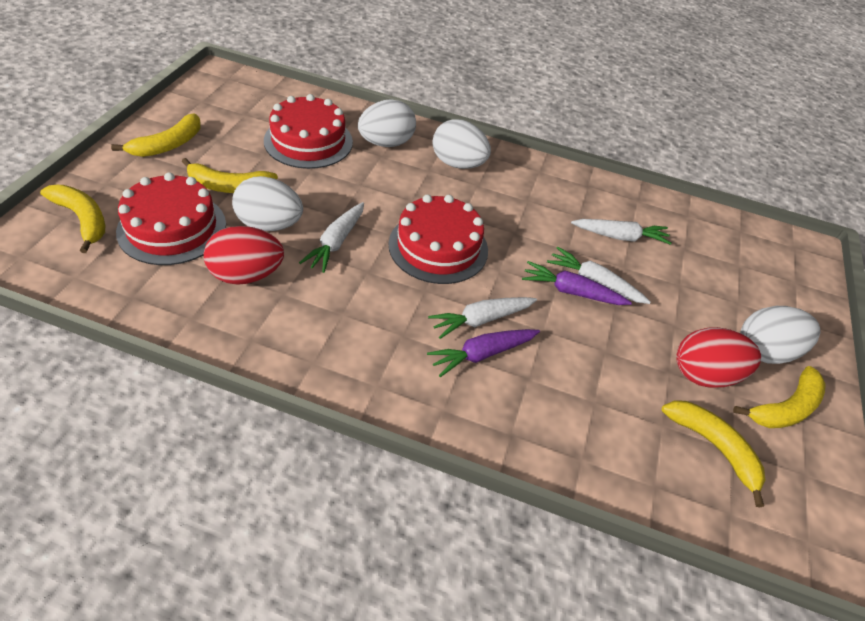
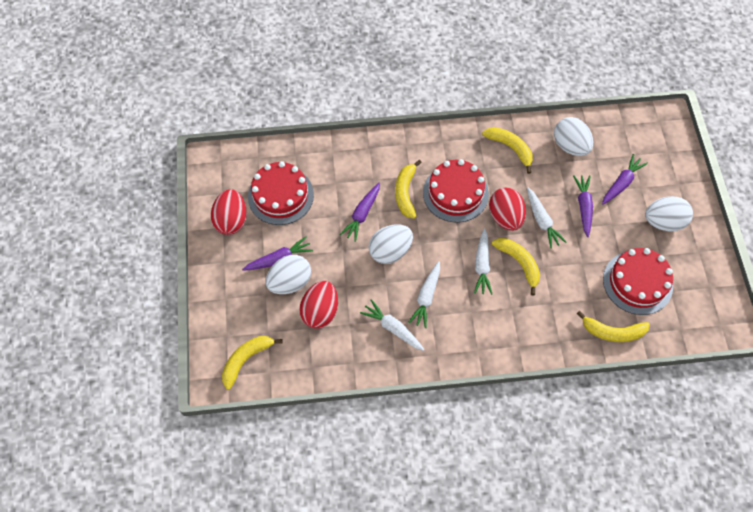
purple carrot: 2 -> 4
red egg: 2 -> 3

